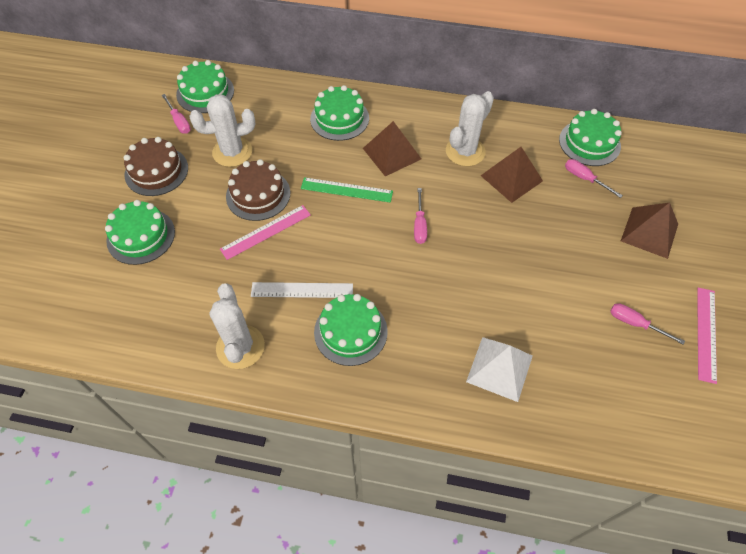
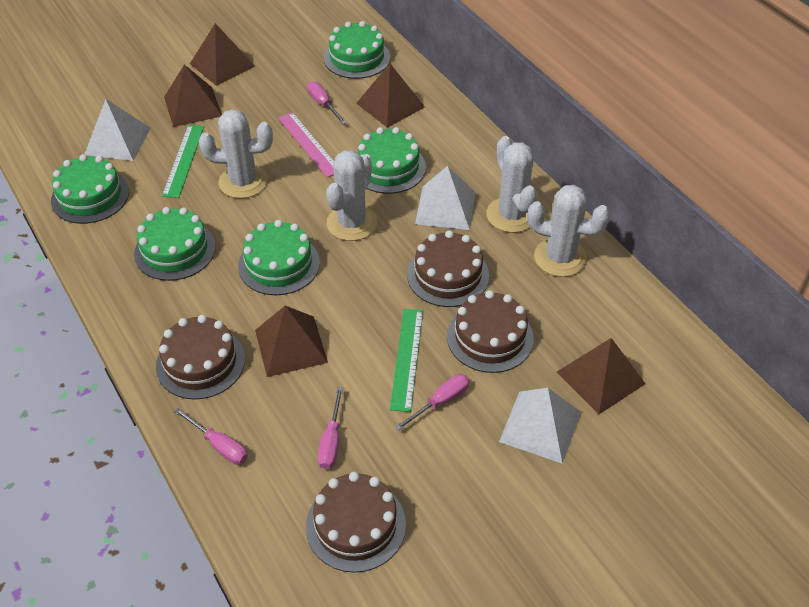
brown cake: 2 -> 4
brown pyramid: 3 -> 5
green ruler: 1 -> 2
pink ruler: 2 -> 1
white cactus: 3 -> 4
white pyramid: 1 -> 3
white ruler: 1 -> 0

